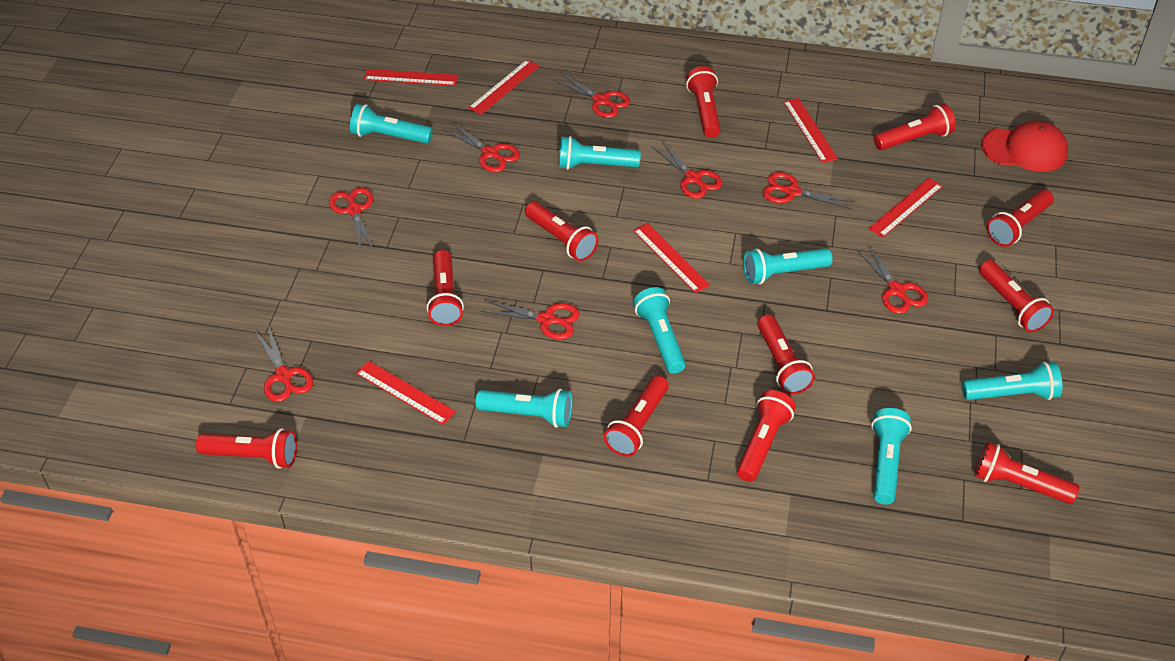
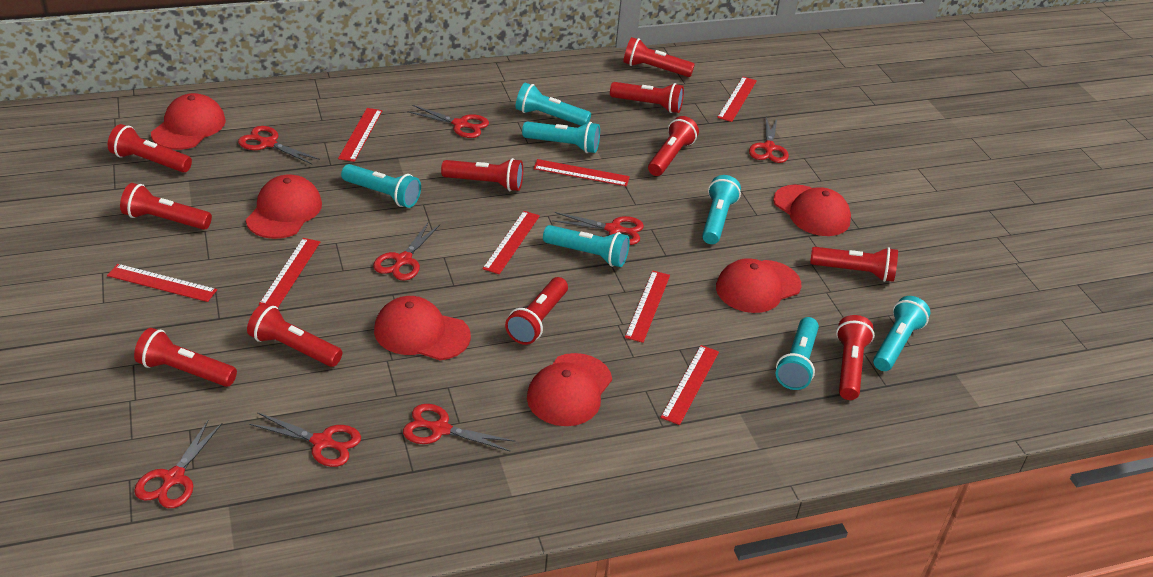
red cap: 1 -> 6
red ruler: 6 -> 8

